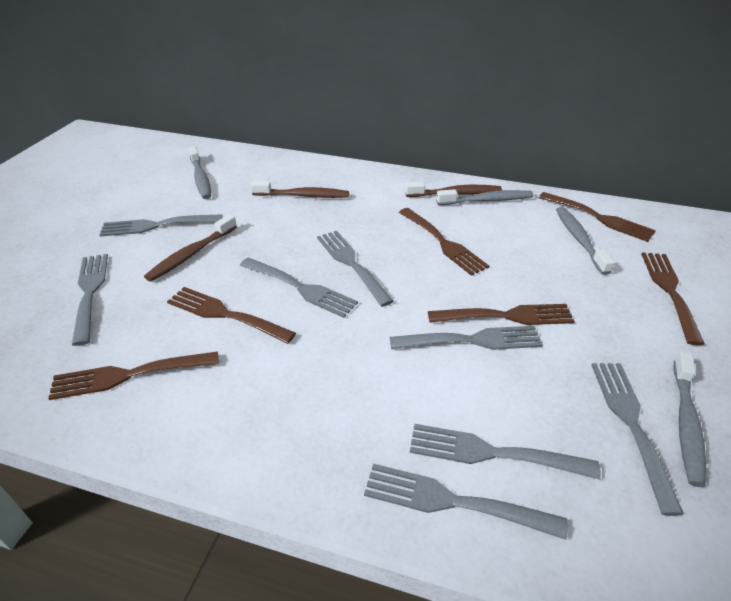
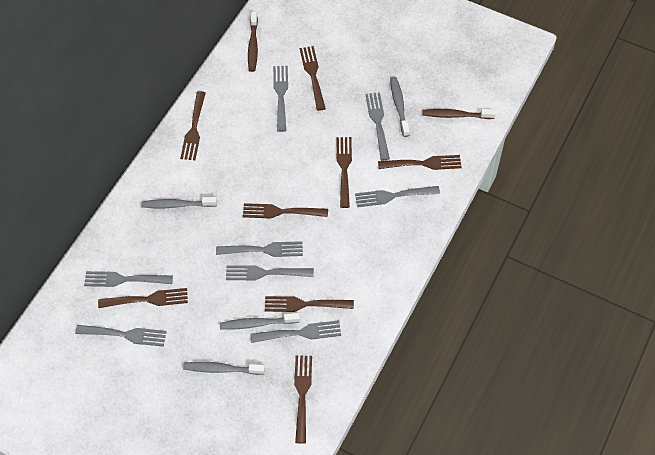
brown fork: 6 -> 8
brown toothbrush: 3 -> 2

